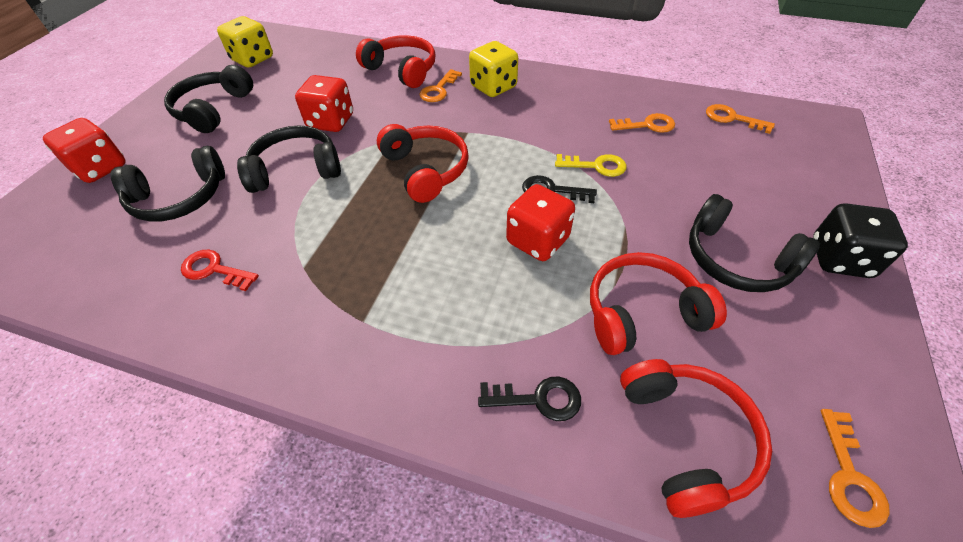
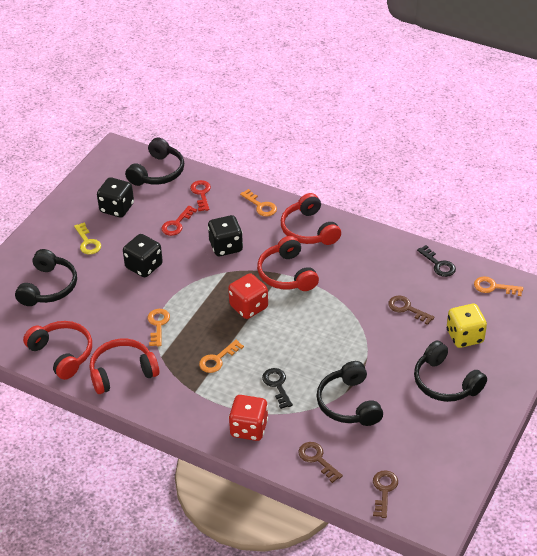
black dice: 1 -> 3
brown key: 0 -> 3
red dice: 3 -> 2
red key: 1 -> 2
yellow dice: 2 -> 1

